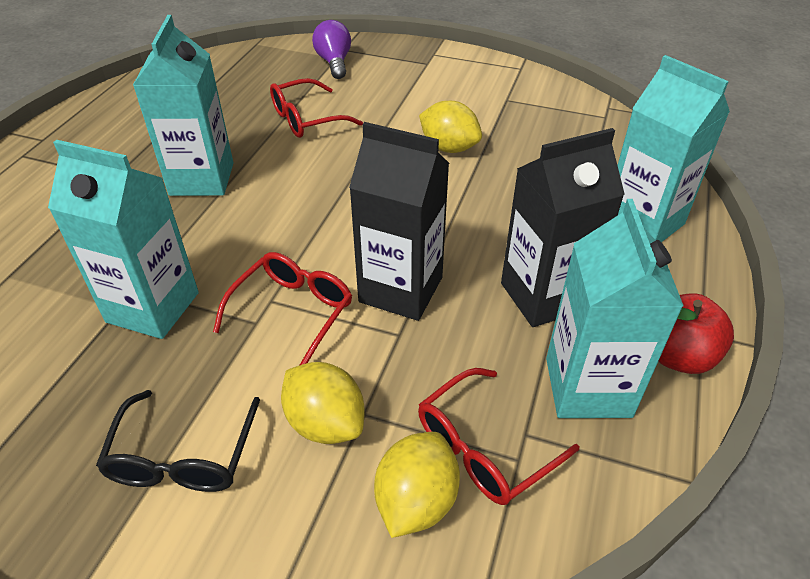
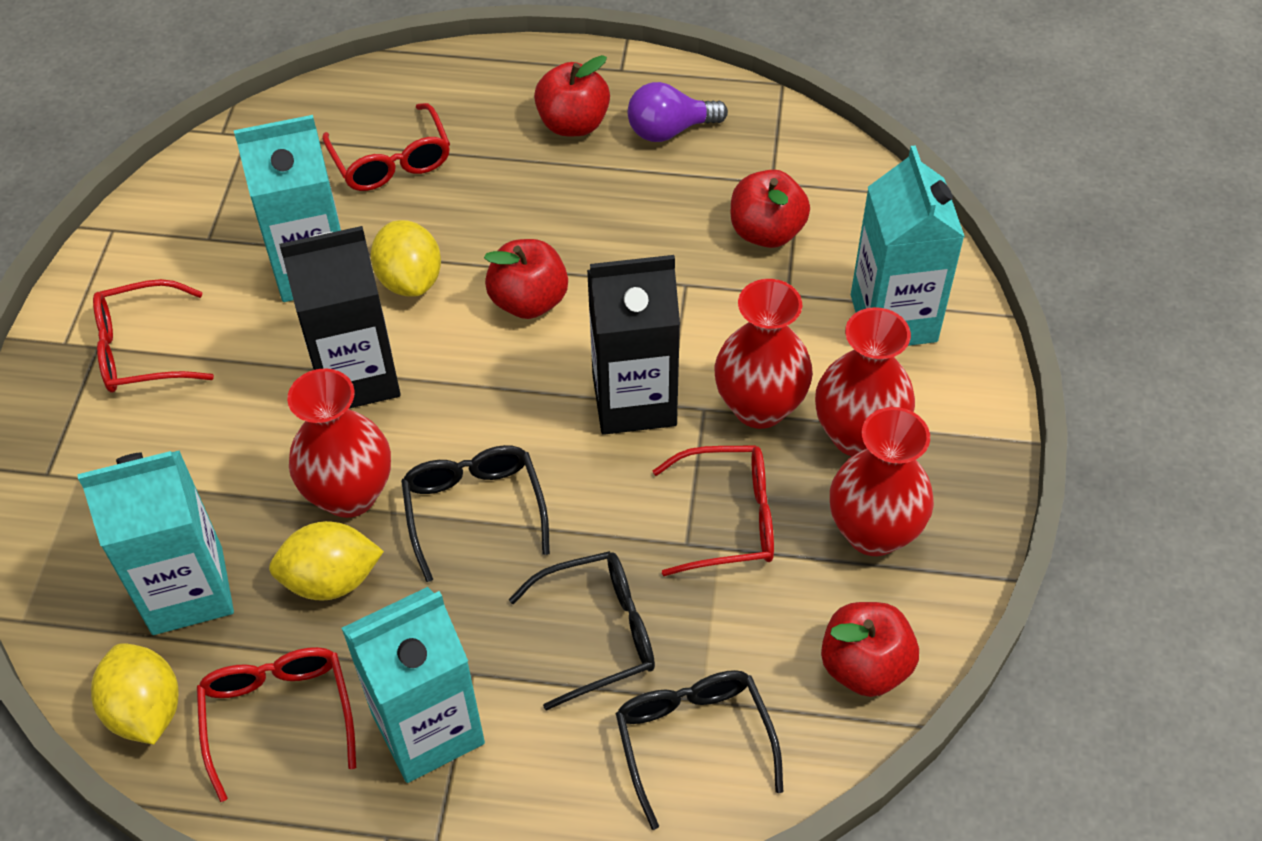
black glasses: 1 -> 3
red apple: 1 -> 4
red glasses: 3 -> 4
red vase: 0 -> 4

